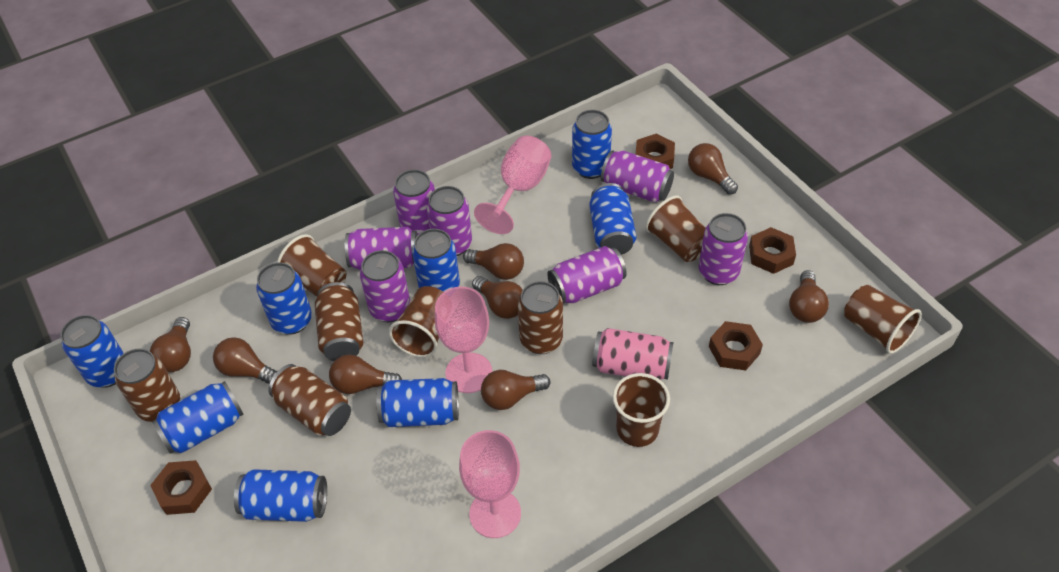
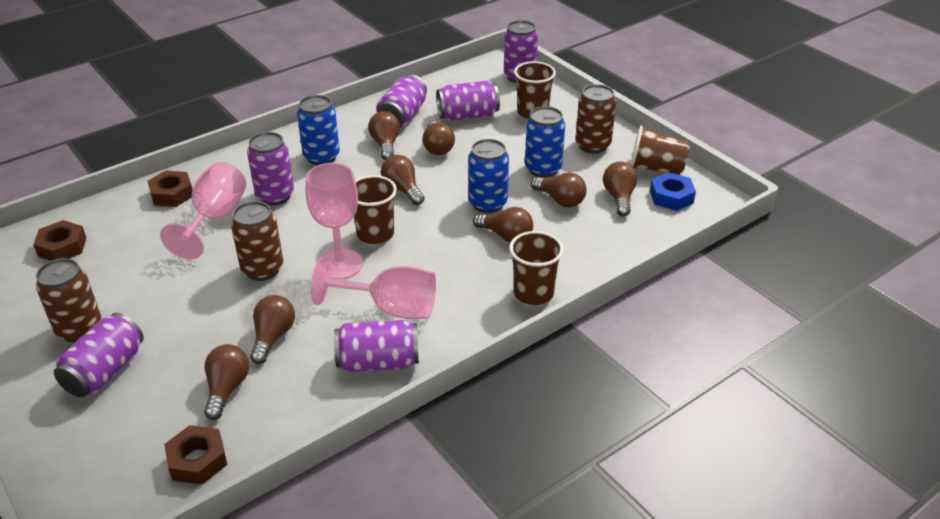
blue can: 8 -> 3
blue nut: 0 -> 1
brown can: 4 -> 3
brown cup: 5 -> 4
brown nut: 4 -> 3
pink can: 1 -> 0
purple can: 7 -> 6

